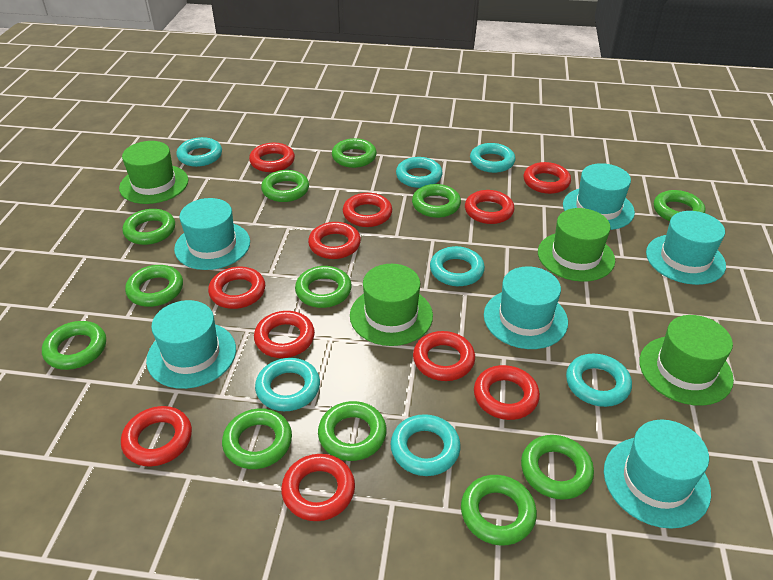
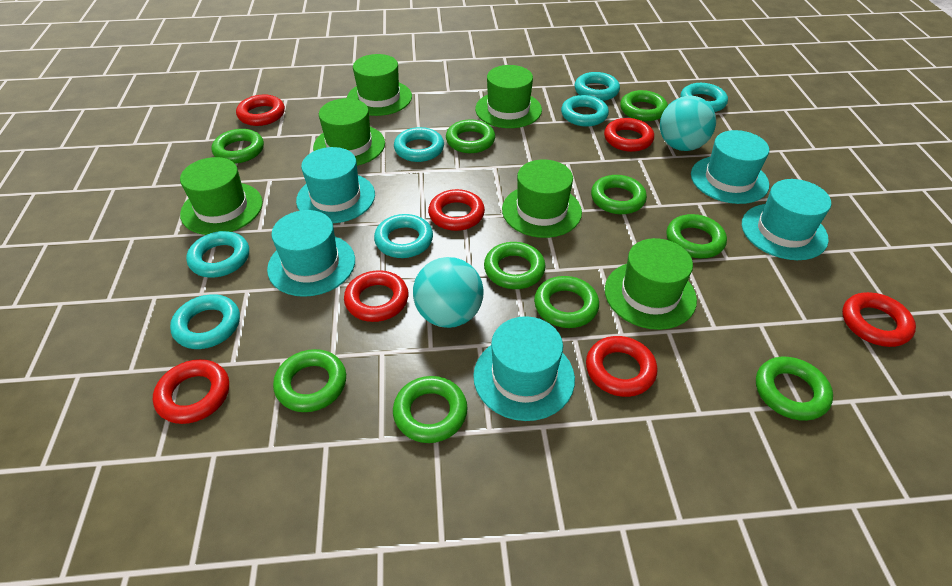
green hat: 4 -> 6
green ring: 12 -> 10
red ring: 11 -> 7
turquoise ball: 0 -> 2
turquoise hat: 6 -> 5

